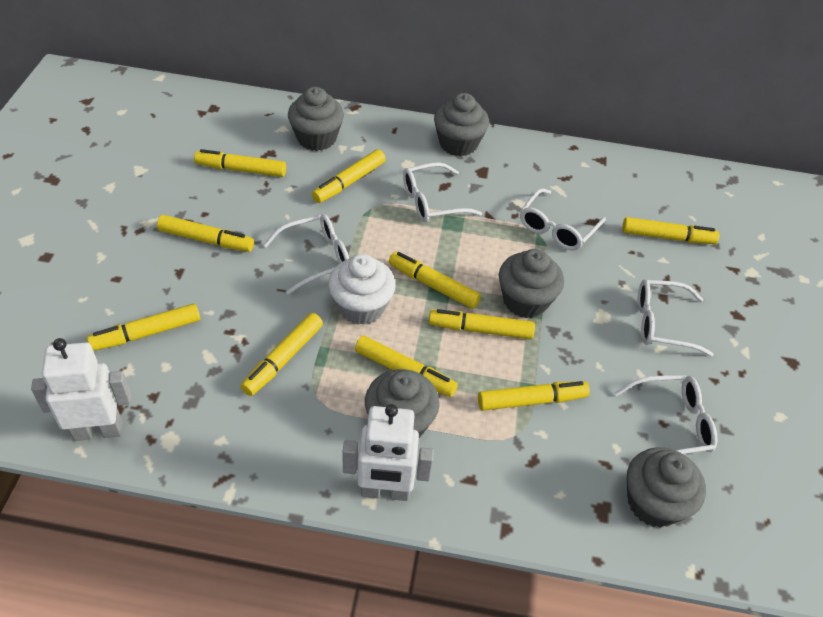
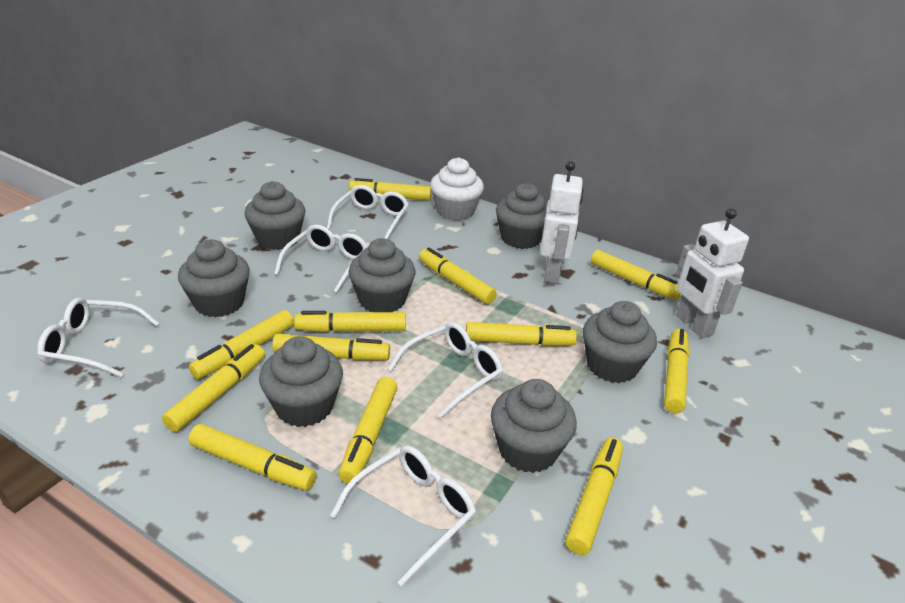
grey cupcake: 5 -> 7
yellow marker: 10 -> 12

